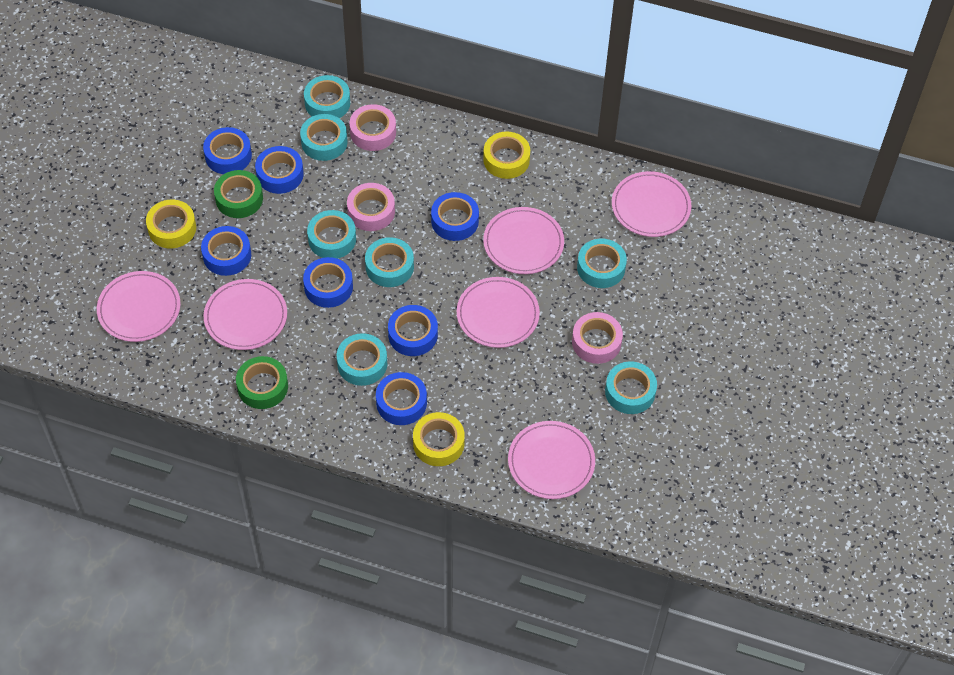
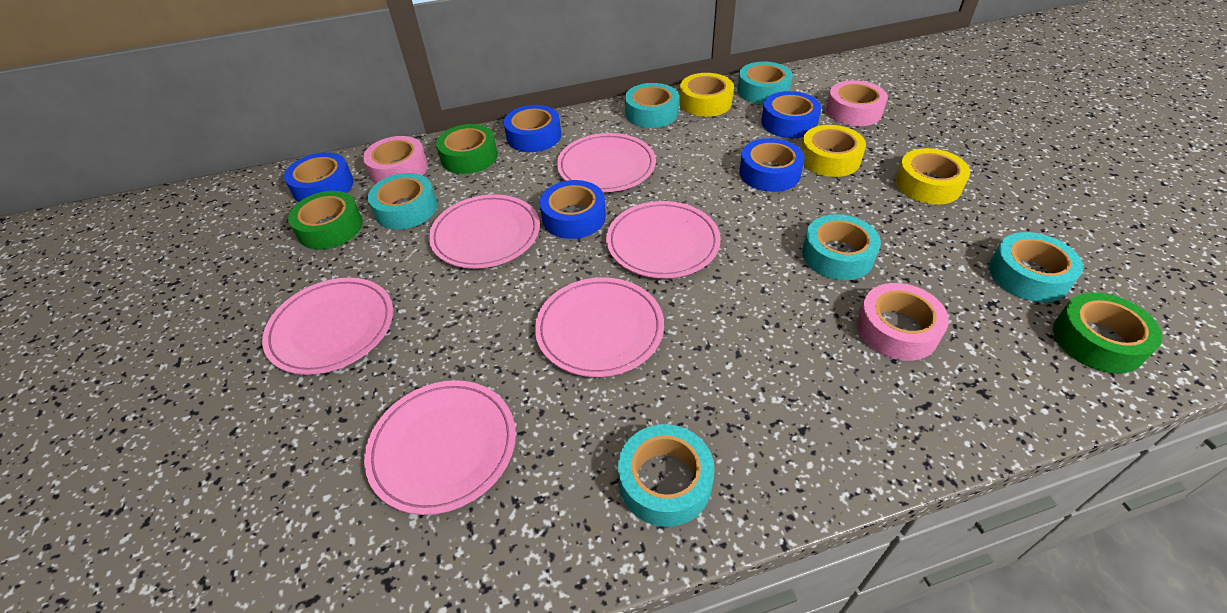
blue tape: 7 -> 5
green tape: 2 -> 3
turquoise tape: 7 -> 6

